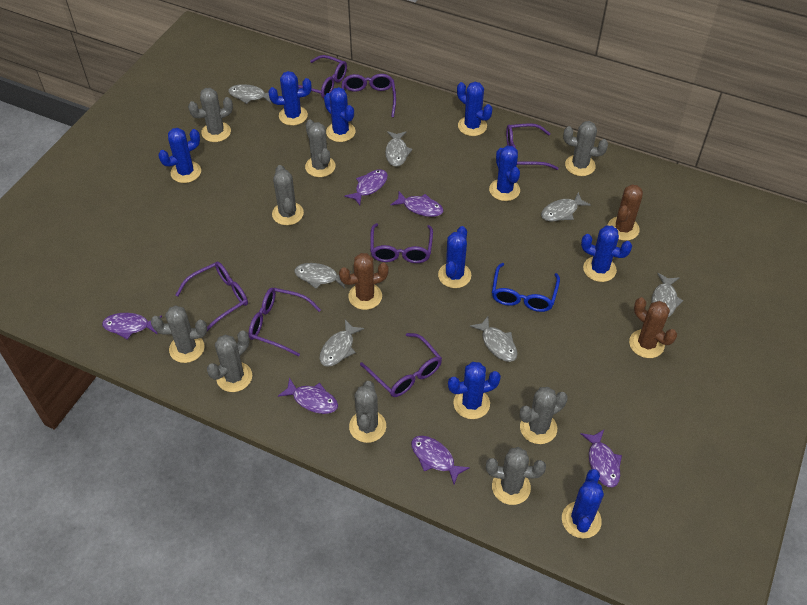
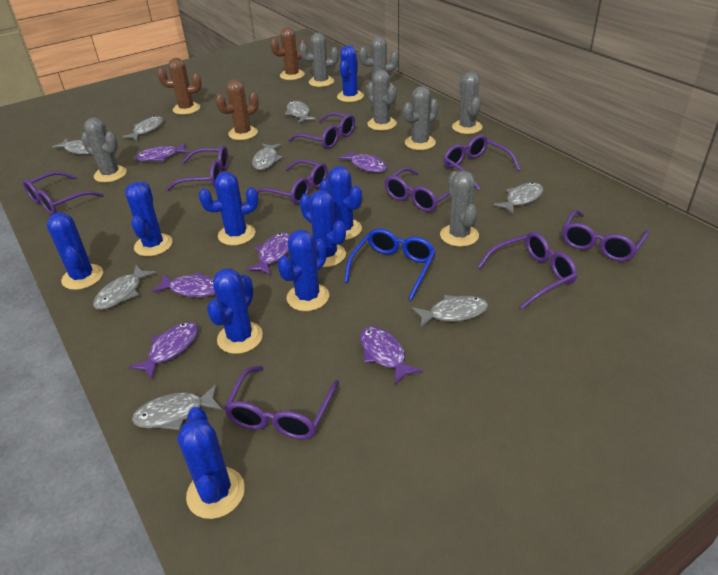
grey cactus: 9 -> 7
grey fish: 7 -> 8
purple glasses: 7 -> 9

